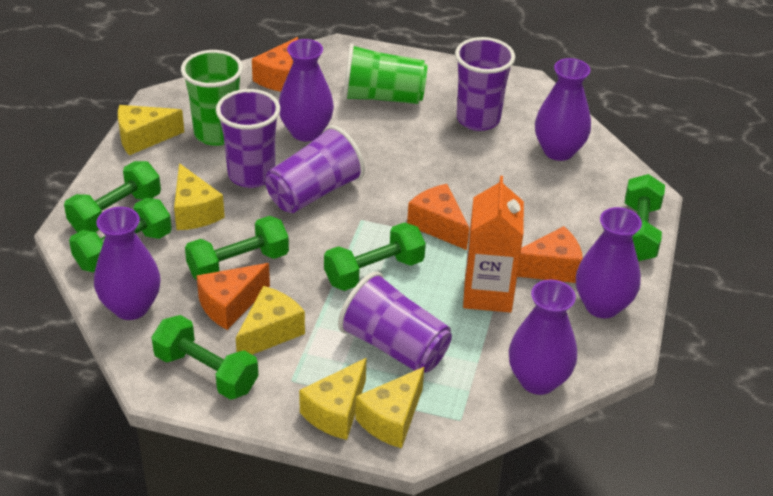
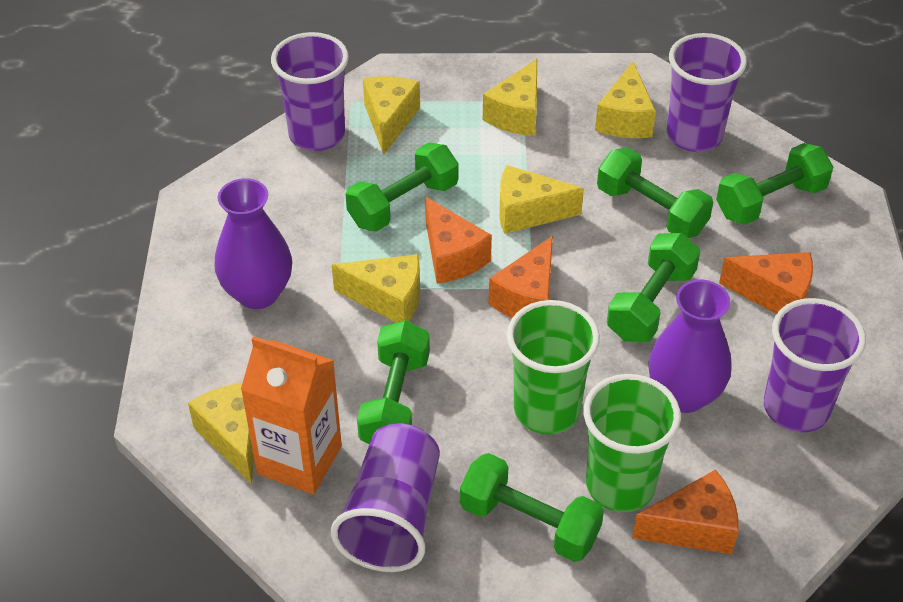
purple vase: 5 -> 2
yellow cheese: 5 -> 6

